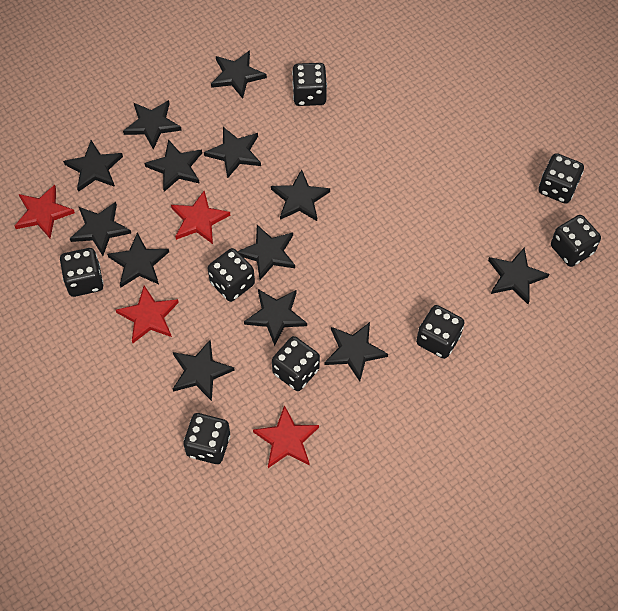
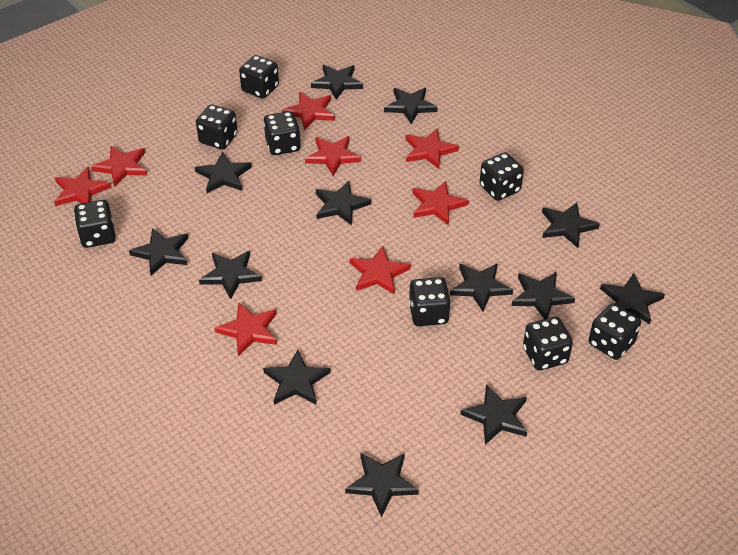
red star: 4 -> 8

